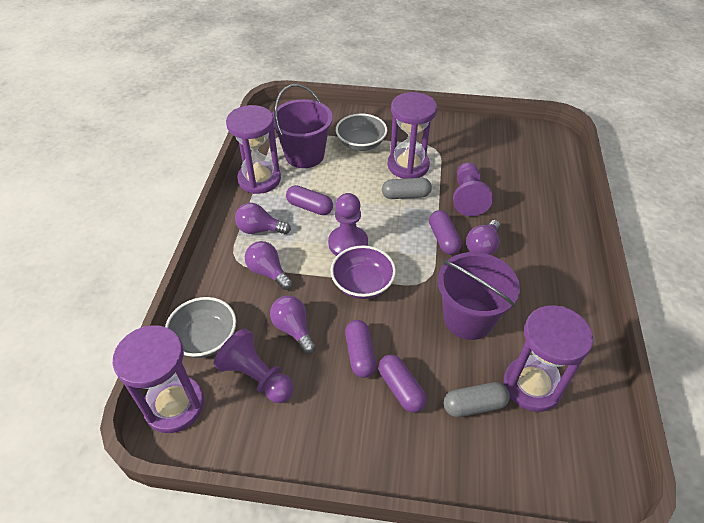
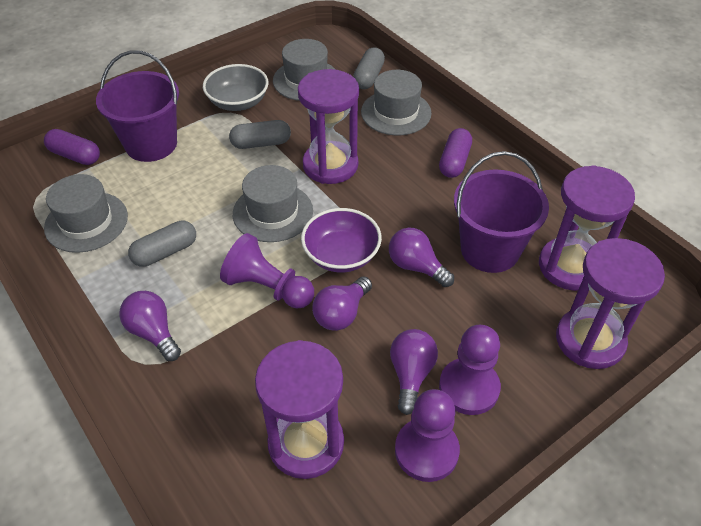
grey bowl: 2 -> 1
grey capsule: 2 -> 3
grey hat: 0 -> 4
purple capsule: 4 -> 2

